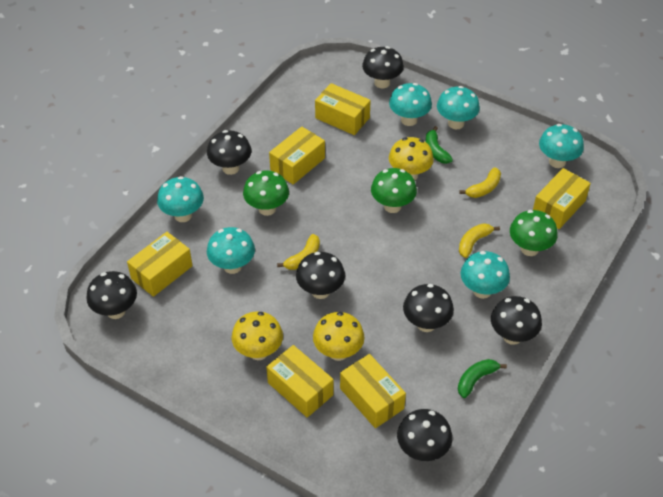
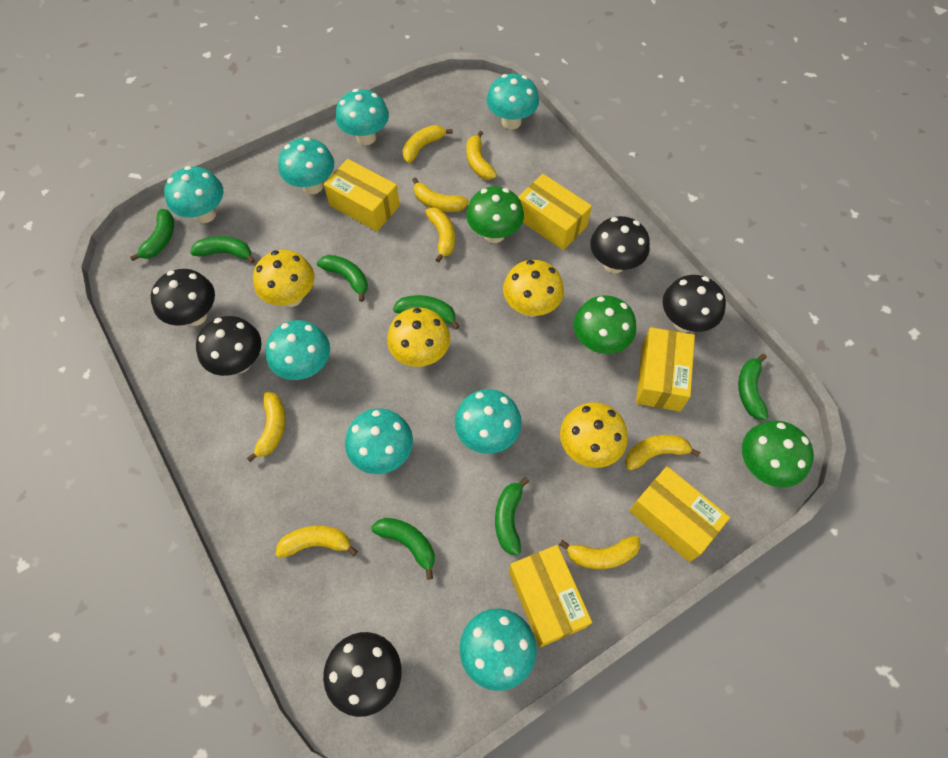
black mushroom: 7 -> 5
green banana: 2 -> 7
turquoise mushroom: 6 -> 8
yellow banana: 3 -> 8
yellow box: 6 -> 5
yellow mushroom: 3 -> 4

